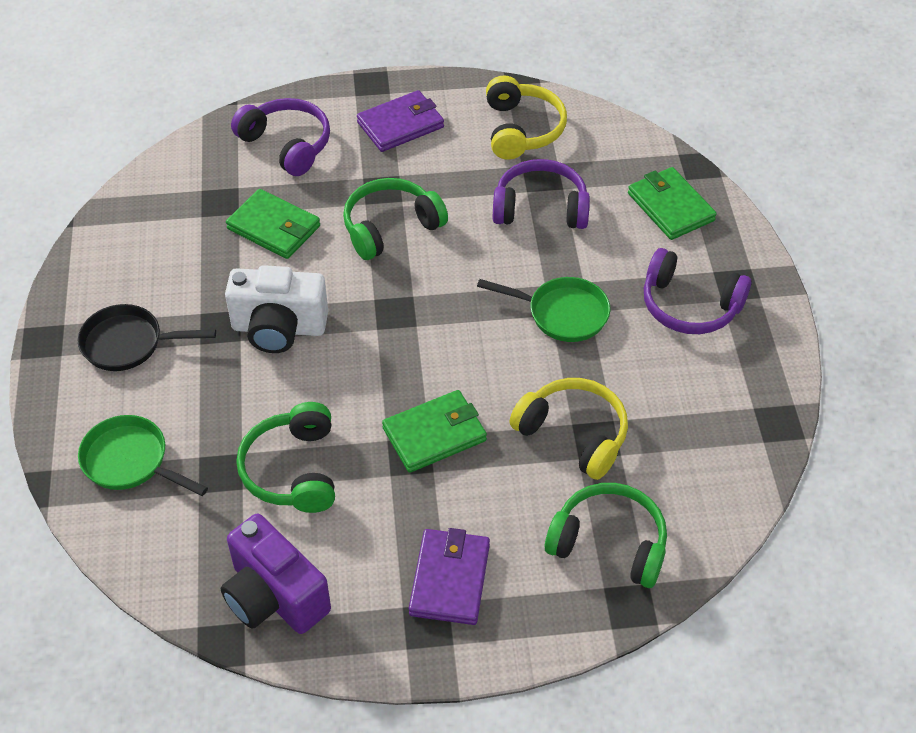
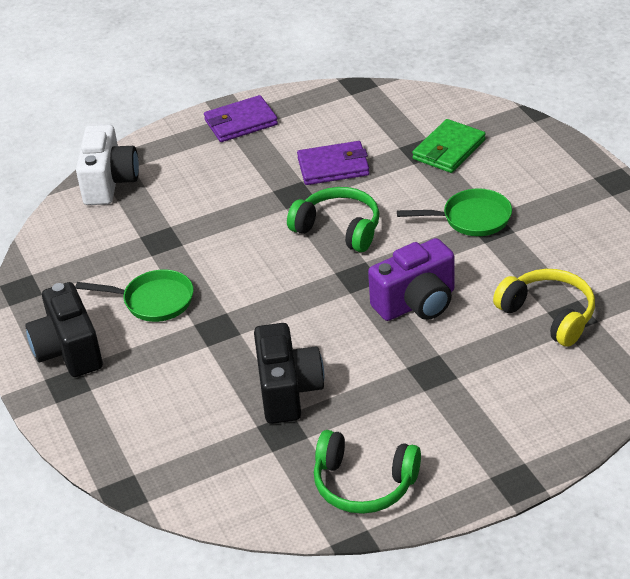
black camera: 0 -> 2
black pan: 1 -> 0
green headphones: 3 -> 2
green wallet: 3 -> 1
purple headphones: 3 -> 0
yellow headphones: 2 -> 1

